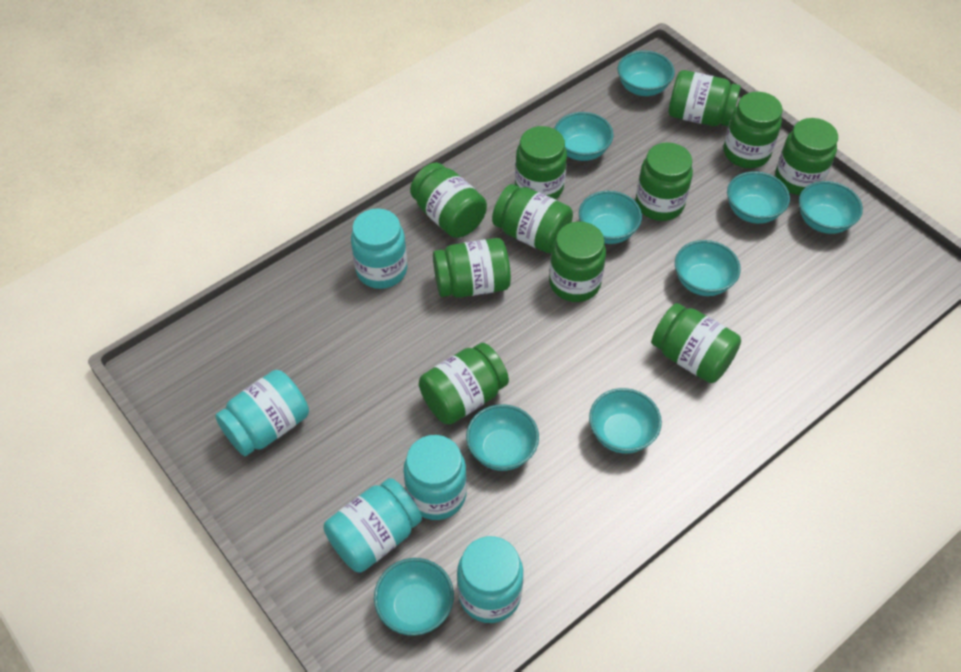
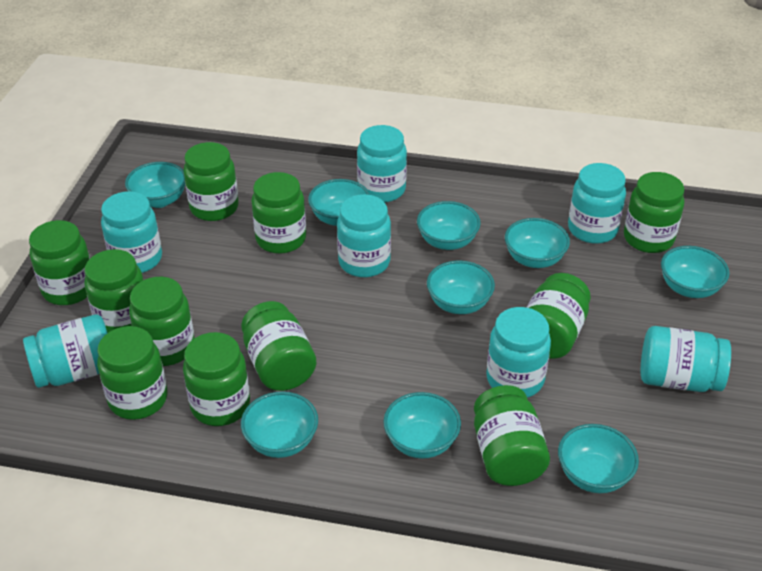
turquoise jar: 5 -> 7

